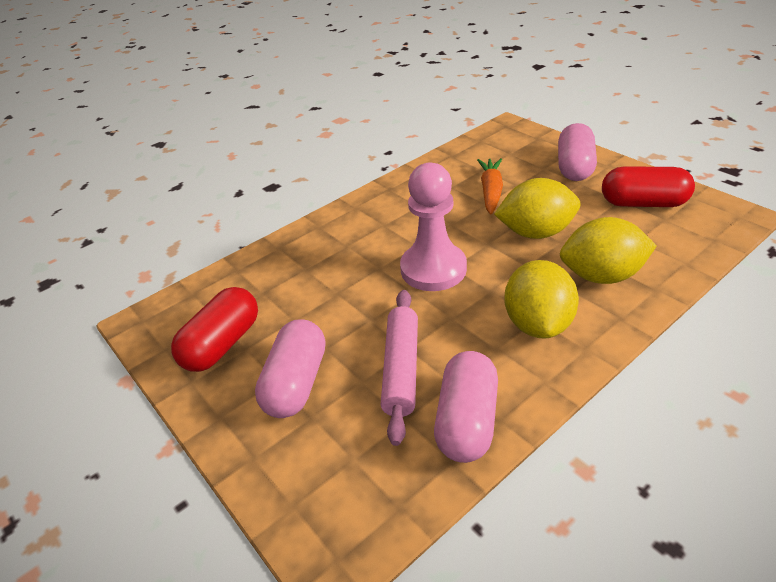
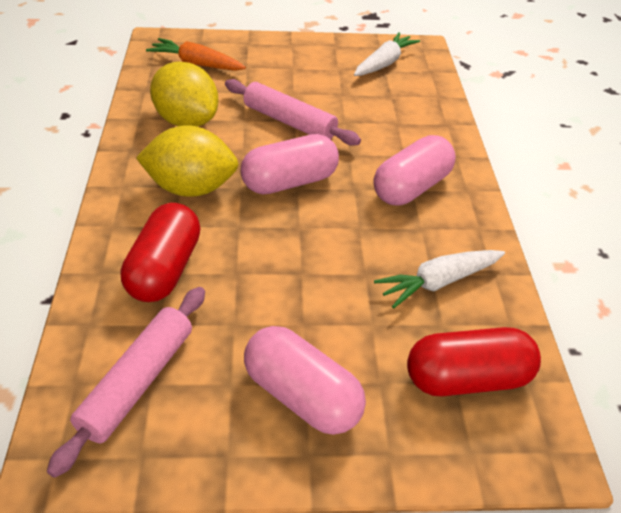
pink pawn: 1 -> 0
pink rolling pin: 1 -> 2
white carrot: 0 -> 2
yellow lemon: 3 -> 2

